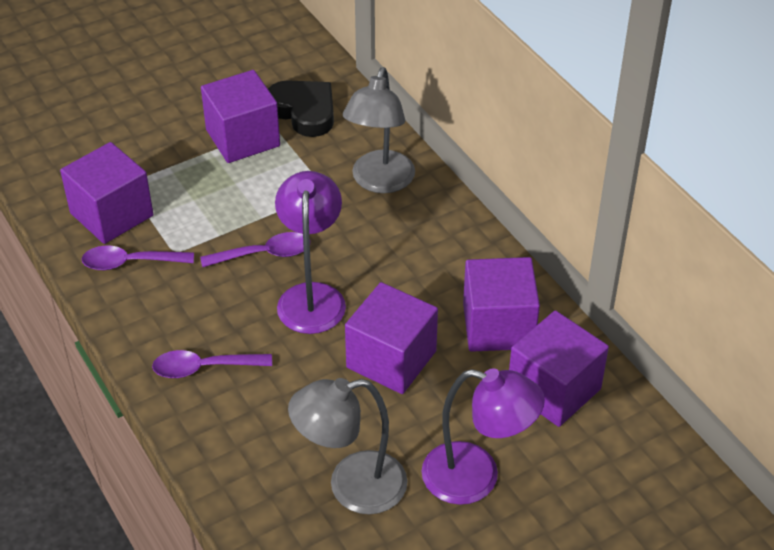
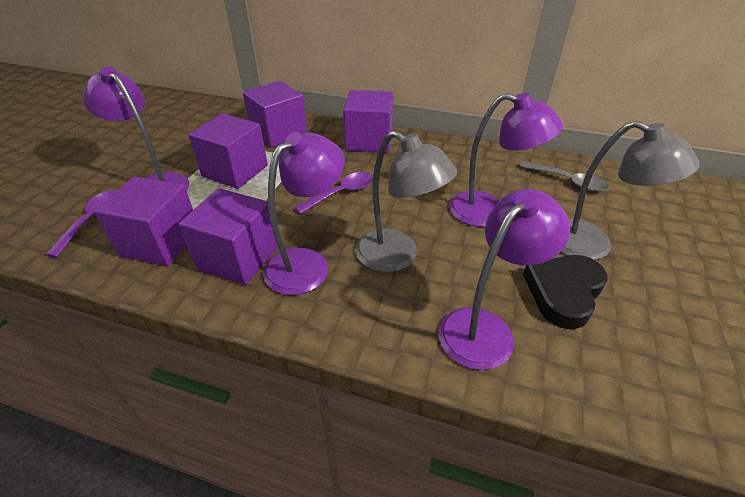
grey spoon: 0 -> 1
purple lamp: 2 -> 4
purple spoon: 3 -> 2

